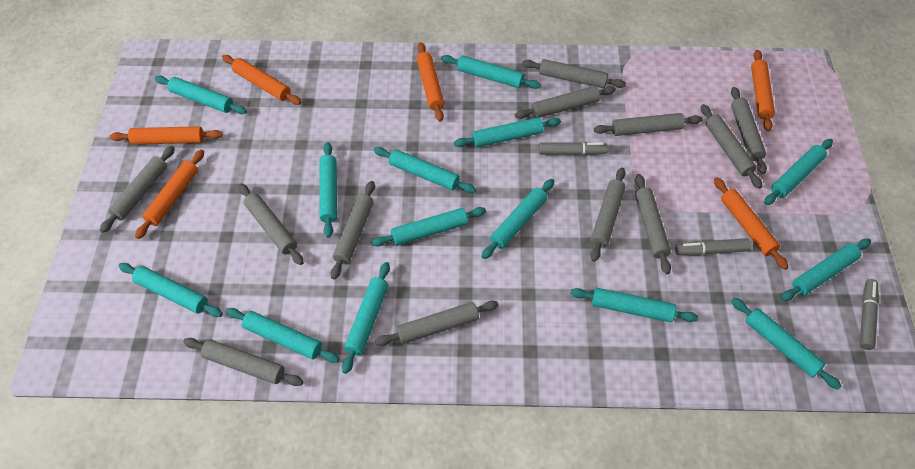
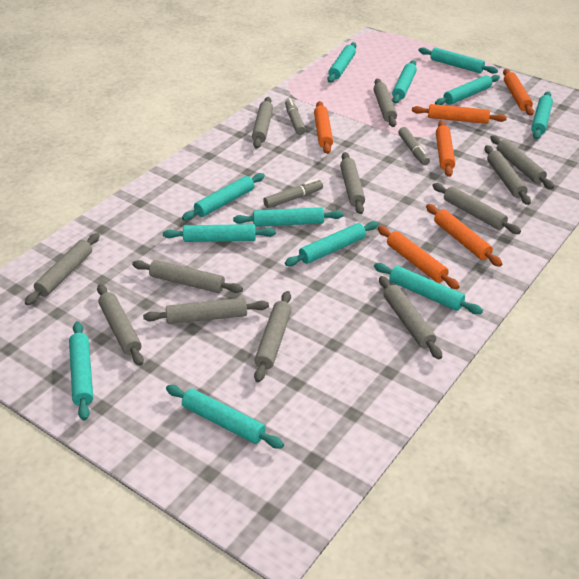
turquoise rolling pin: 14 -> 12

